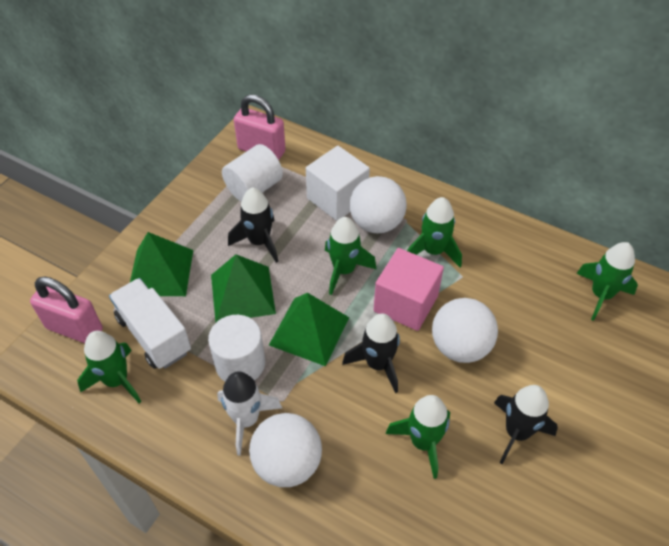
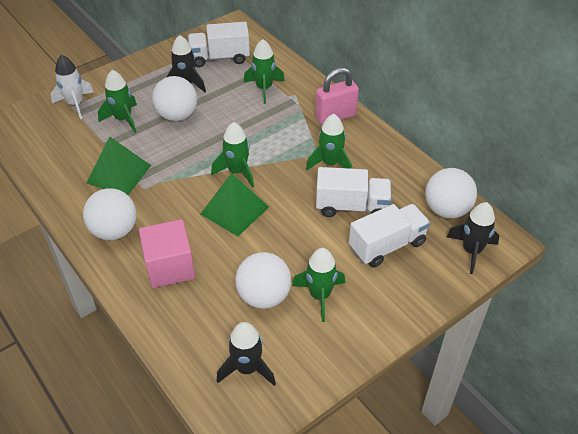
green pyramid: 3 -> 2
pink padlock: 2 -> 1
white ball: 3 -> 4
white cube: 1 -> 0
white cylinder: 2 -> 0
white truck: 1 -> 3

